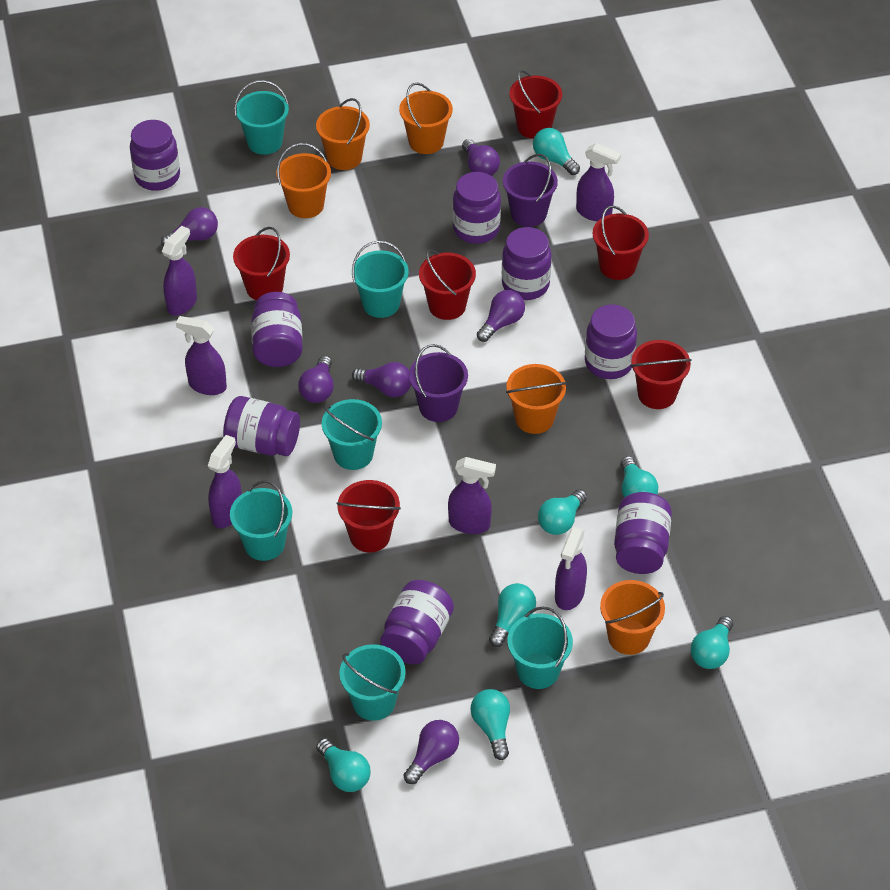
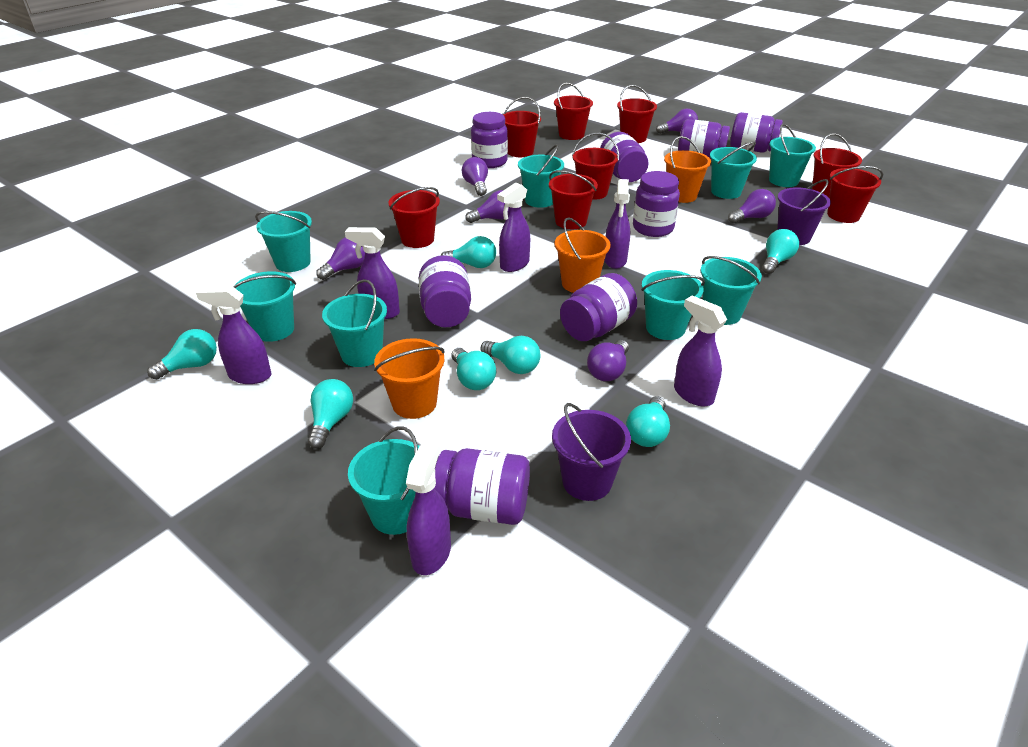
orange bucket: 5 -> 3
red bucket: 6 -> 8
turquoise bucket: 6 -> 9

